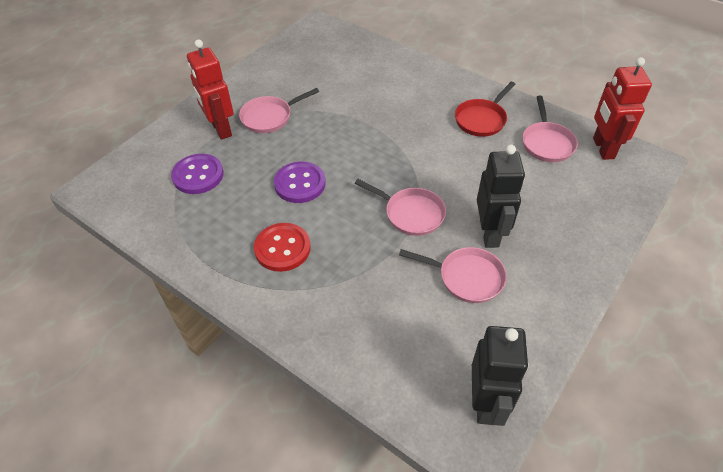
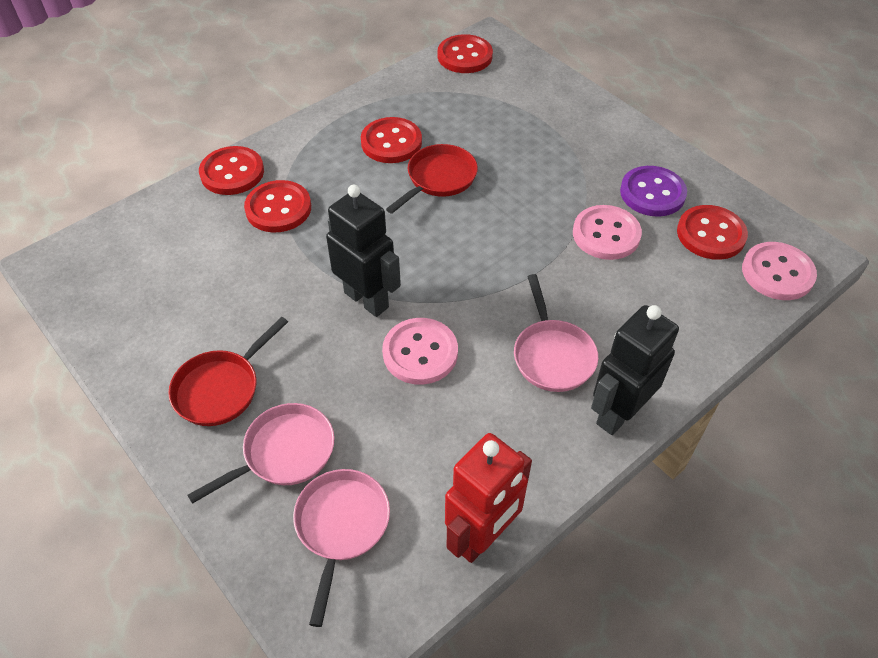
pink button: 0 -> 3
pink pan: 4 -> 3
purple button: 2 -> 1
red button: 1 -> 5
red pan: 1 -> 2
red robot: 2 -> 1

